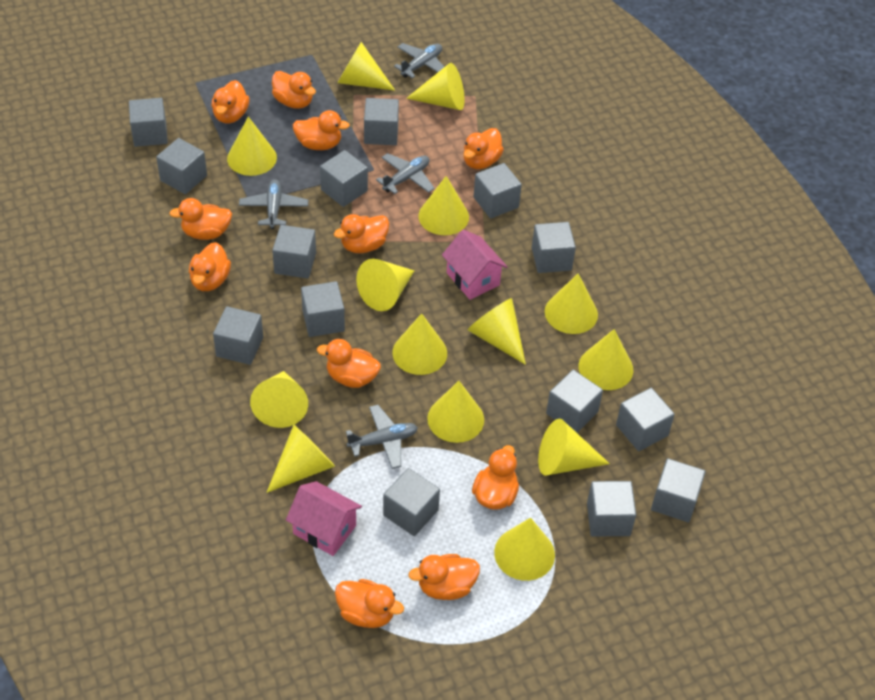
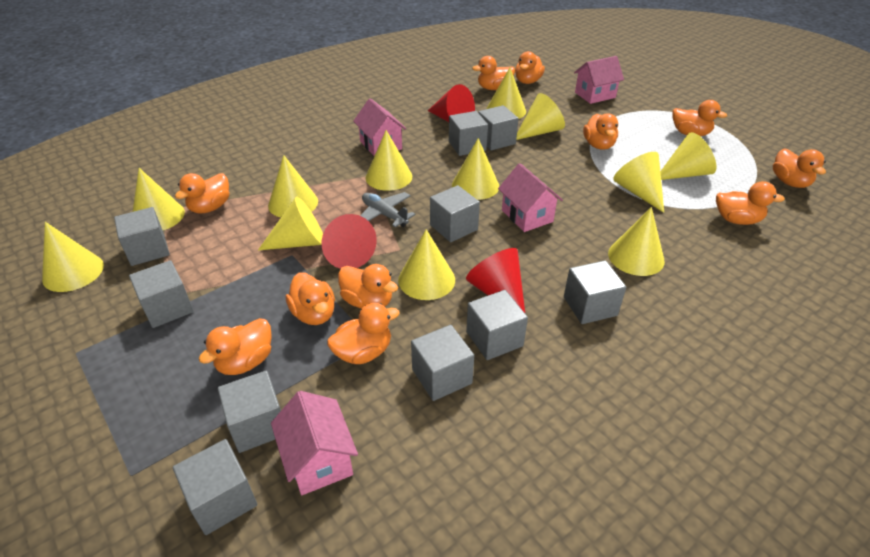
grey cube: 14 -> 10
grey plane: 4 -> 1
pink house: 2 -> 4
red cone: 0 -> 3
yellow cone: 14 -> 12

